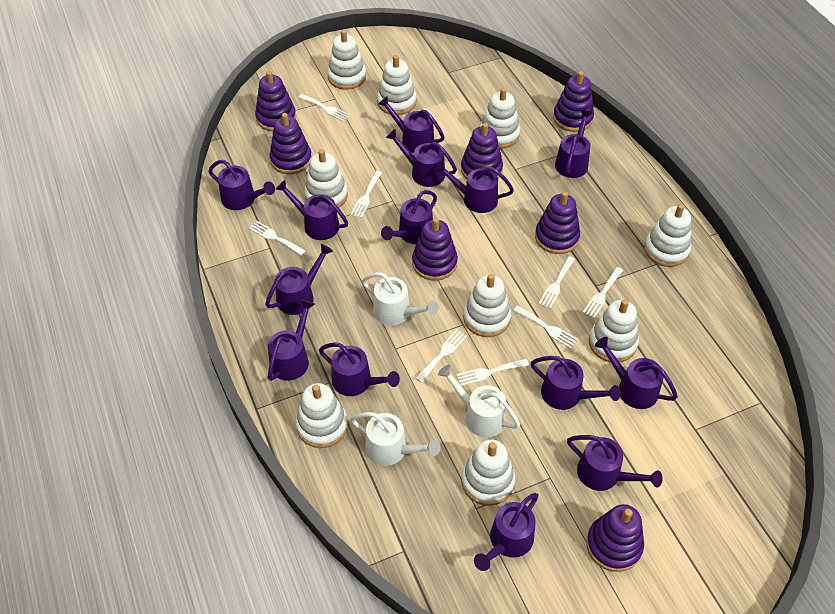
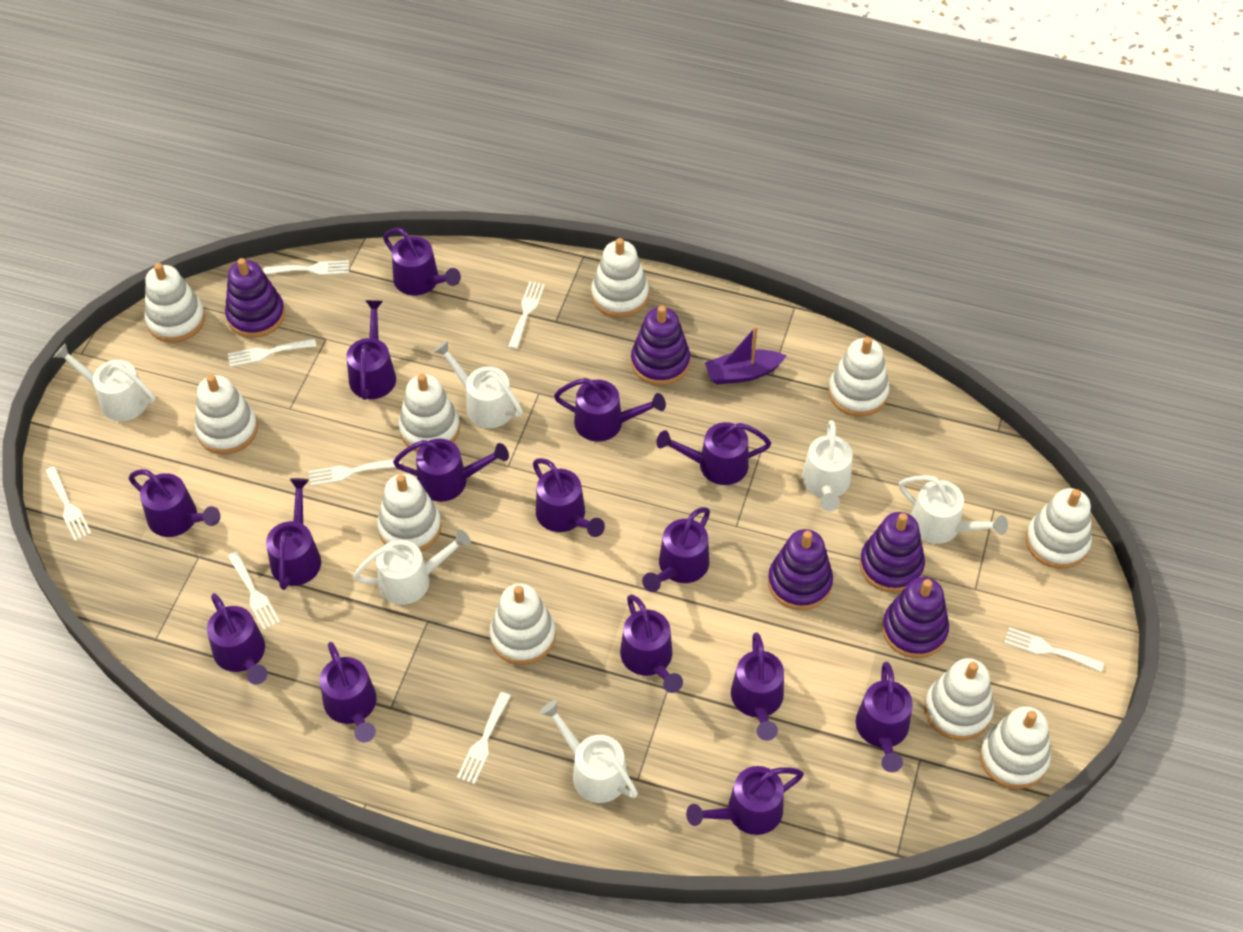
purple boat: 0 -> 1
purple stacking toy: 7 -> 5
purple watering can: 14 -> 15
white stacking toy: 9 -> 10
white watering can: 3 -> 6

